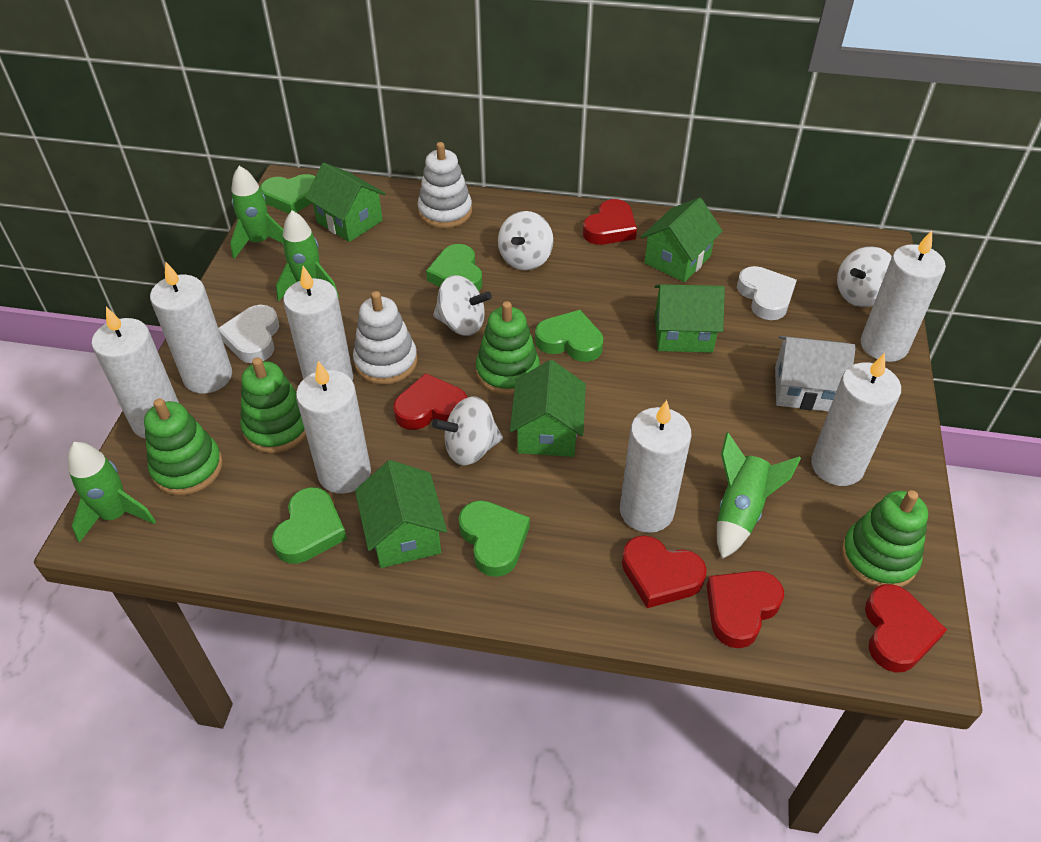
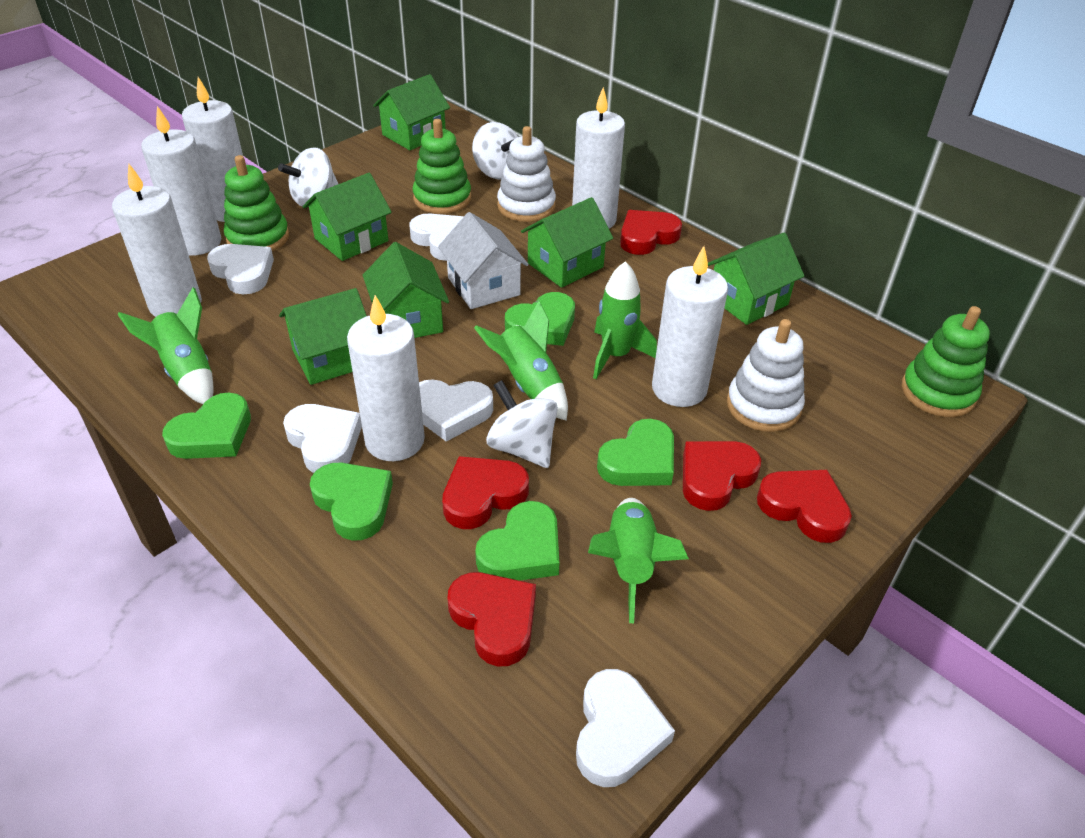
green house: 5 -> 6
green stacking toy: 4 -> 3
white candle: 7 -> 6
white heart: 2 -> 5
white spinning top: 4 -> 3

